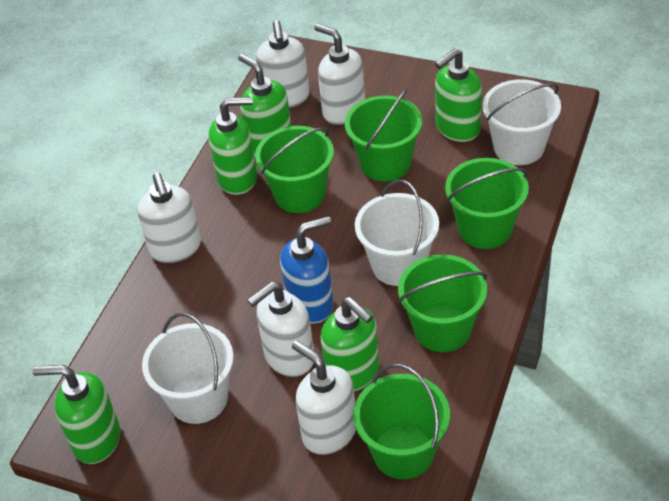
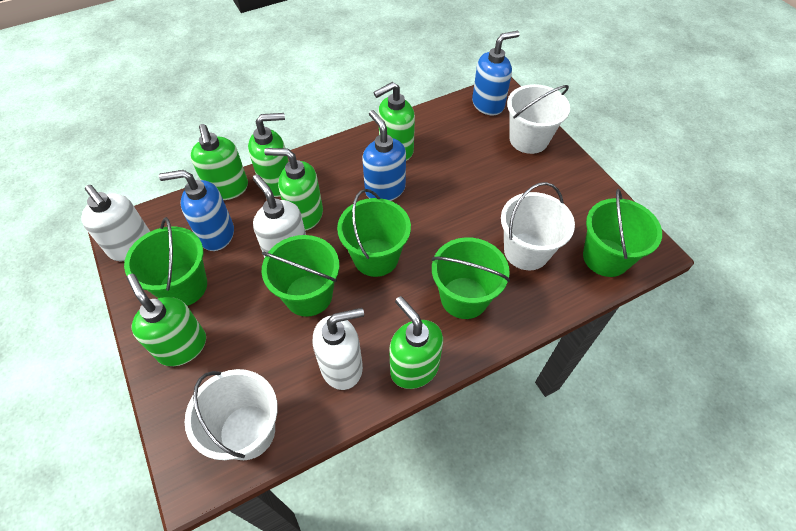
blue soap dispenser: 1 -> 3
green soap dispenser: 5 -> 6
white soap dispenser: 5 -> 3

